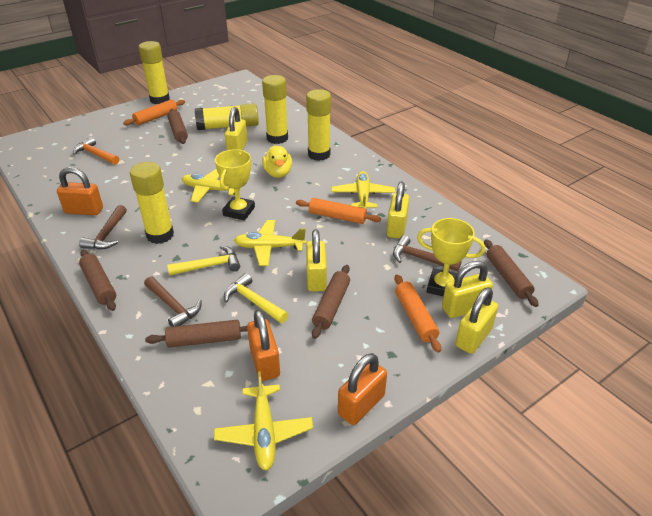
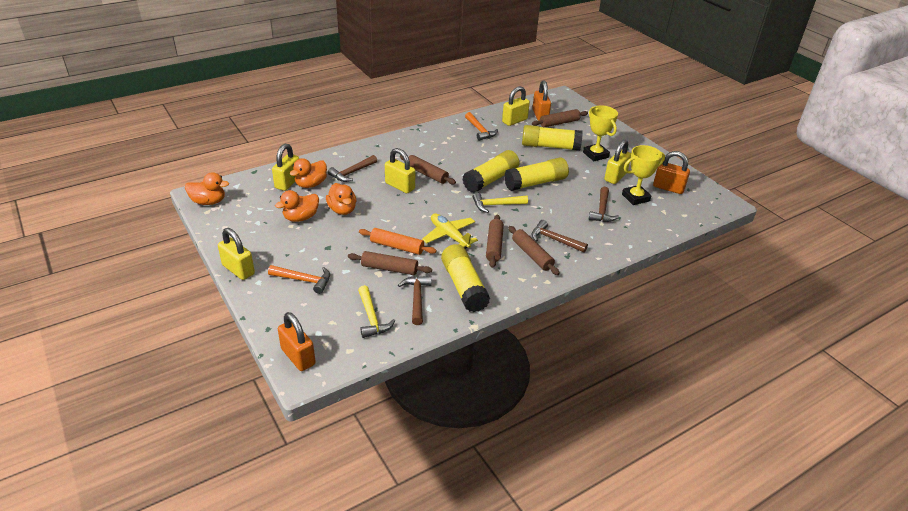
brown hammer: 3 -> 4
orange duck: 0 -> 4
orange hammer: 1 -> 2
orange rolling pin: 3 -> 1
yellow duck: 1 -> 0
yellow glue stick: 5 -> 4
yellow plane: 4 -> 1

